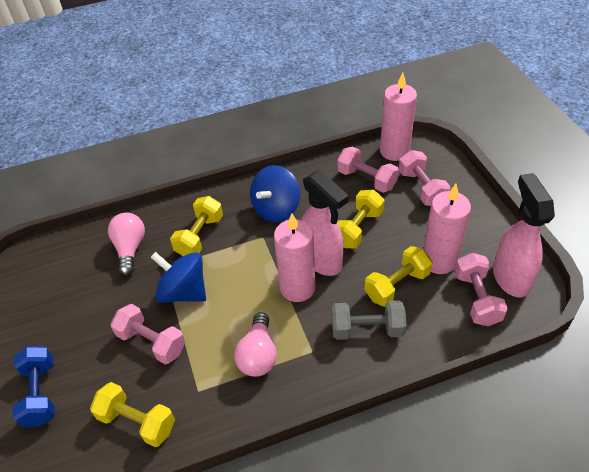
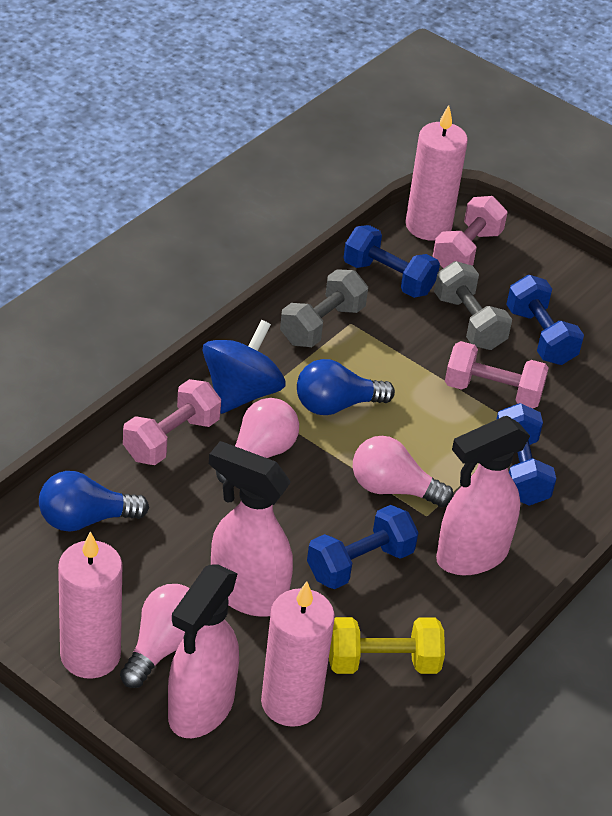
blue dumbbell: 1 -> 4
blue light bulb: 0 -> 2
blue spinning top: 2 -> 1
grey dumbbell: 1 -> 2
pink dumbbell: 4 -> 3
pink light bulb: 2 -> 3
pink spray bottle: 2 -> 3
yellow dumbbell: 4 -> 1

